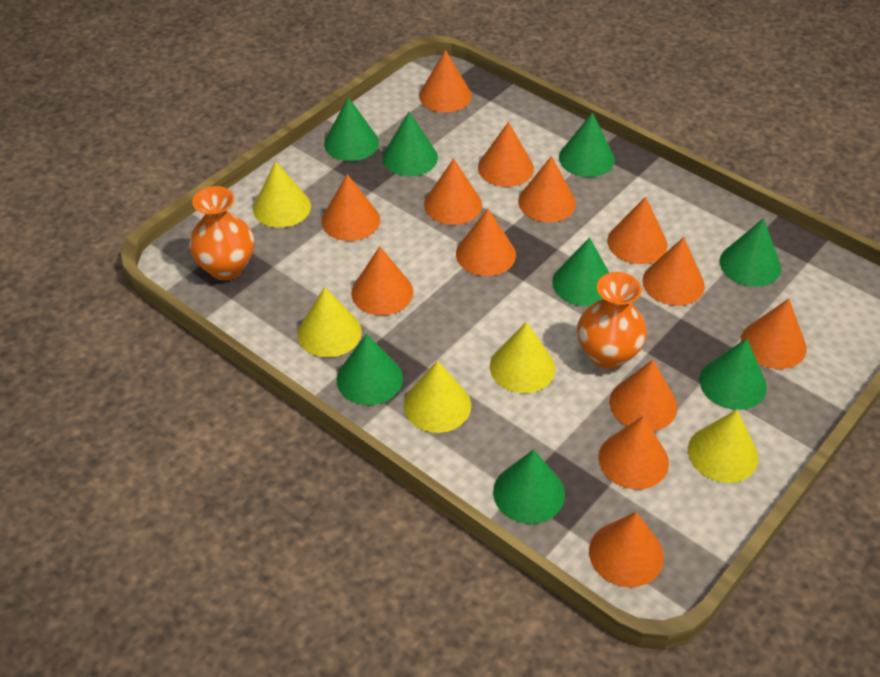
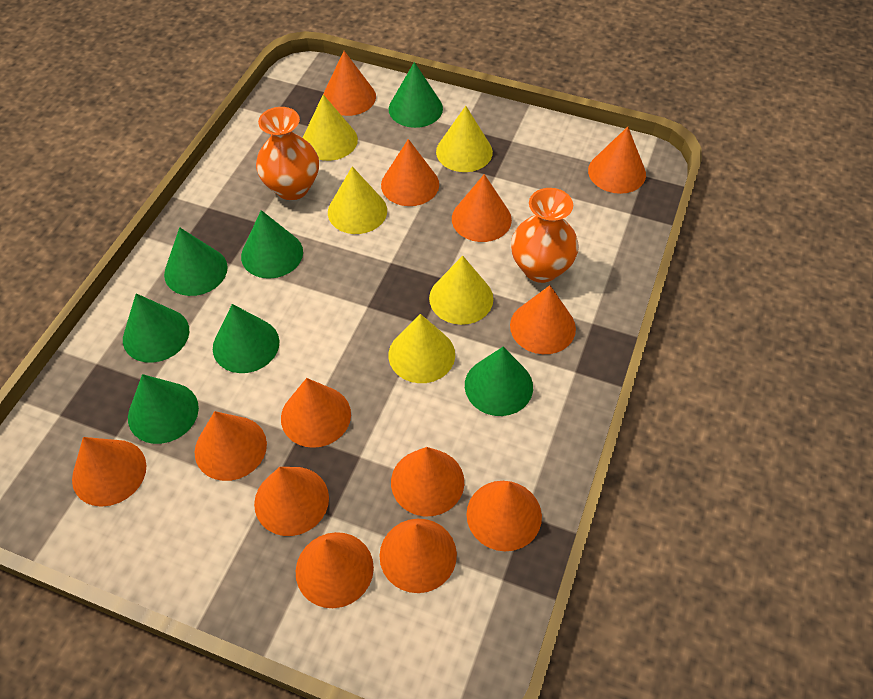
green cone: 8 -> 7

